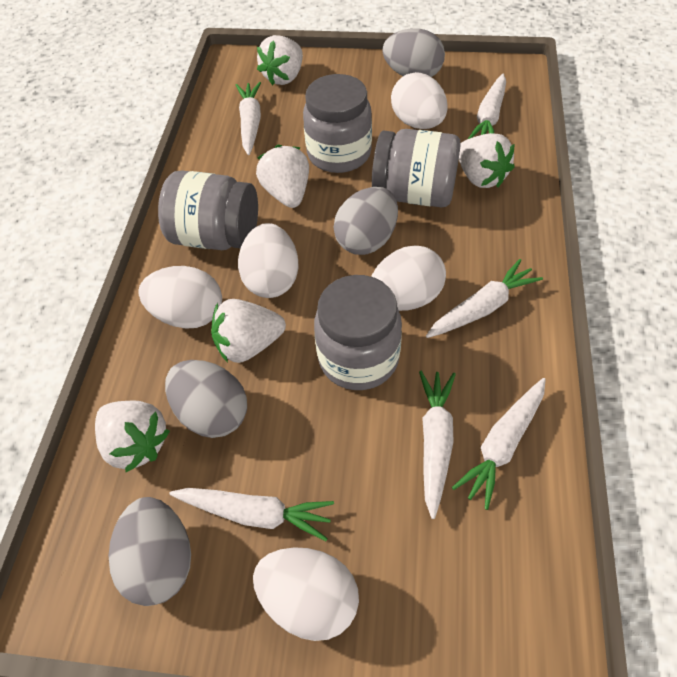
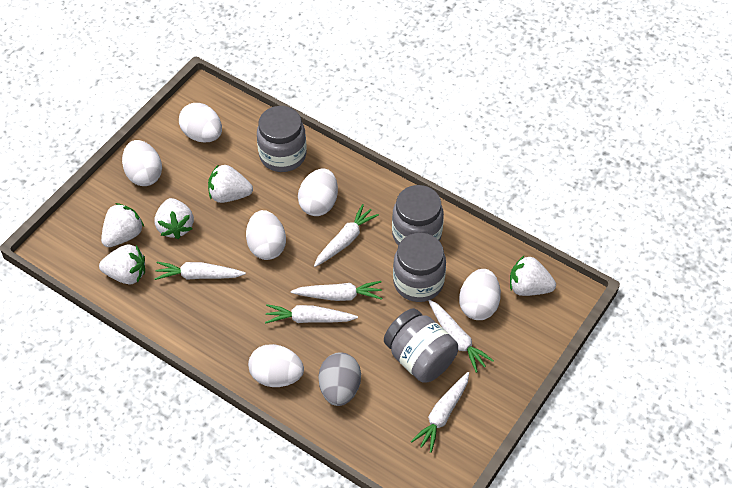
grey egg: 4 -> 1
white egg: 5 -> 6

